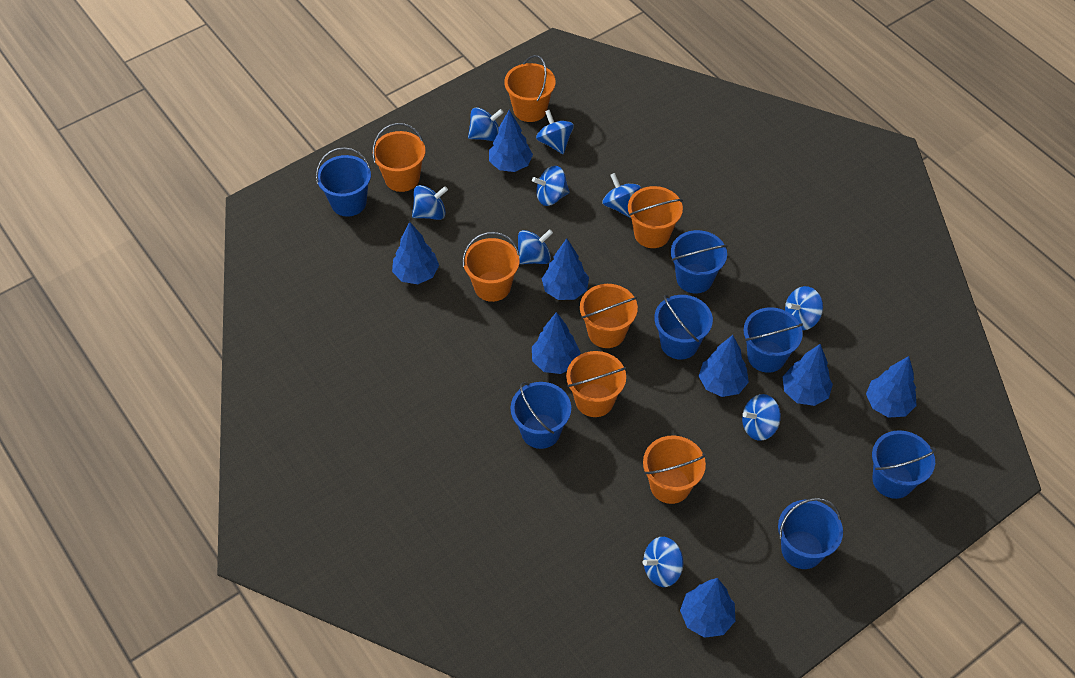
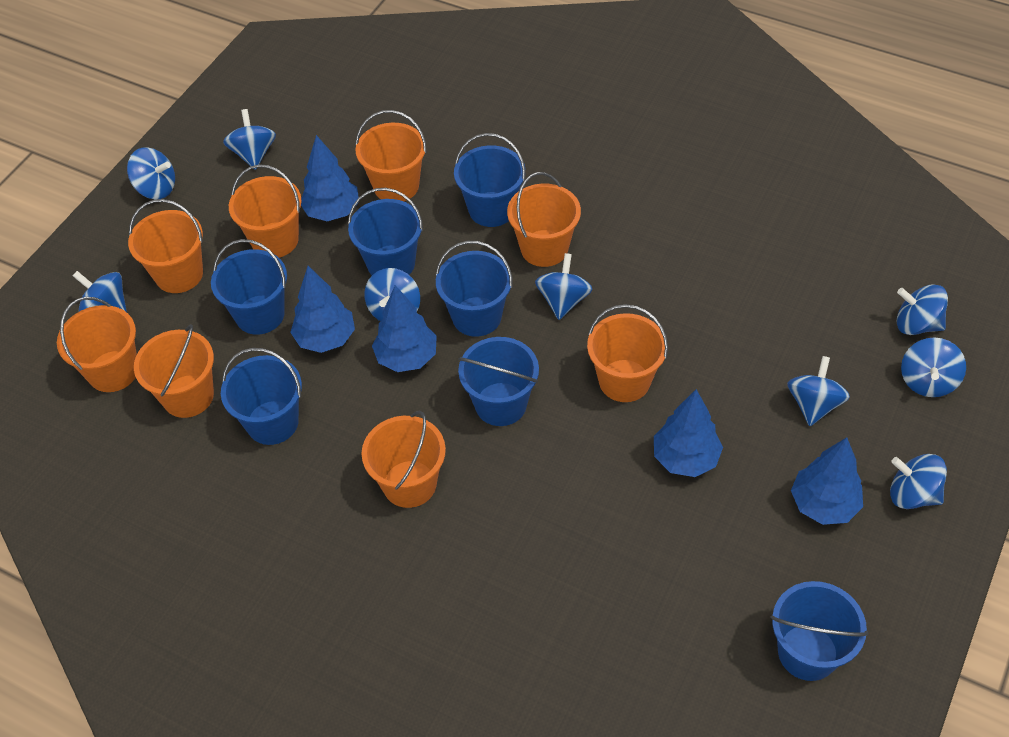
blue tree: 8 -> 5
orange bucket: 7 -> 8

